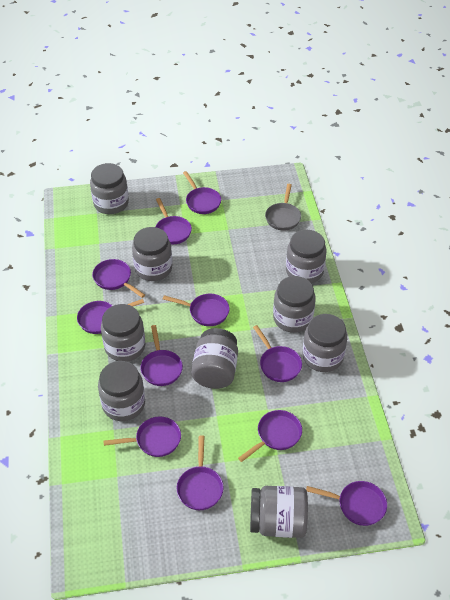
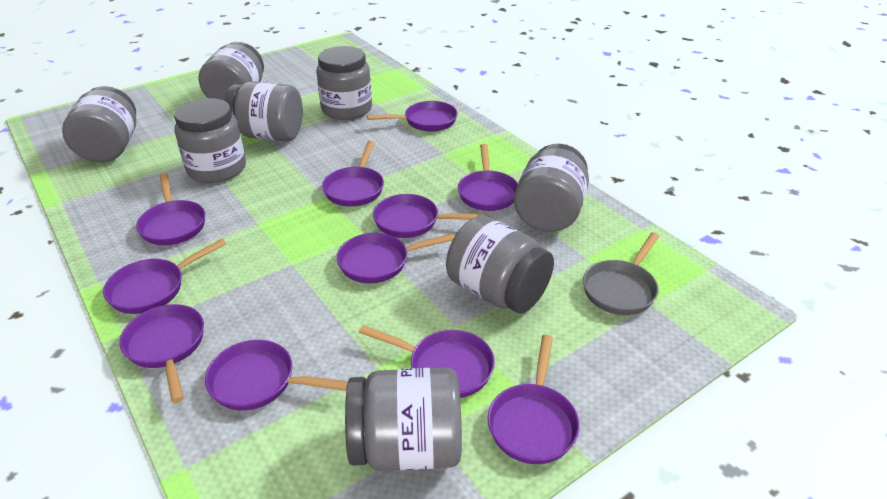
grey jar: 9 -> 8

